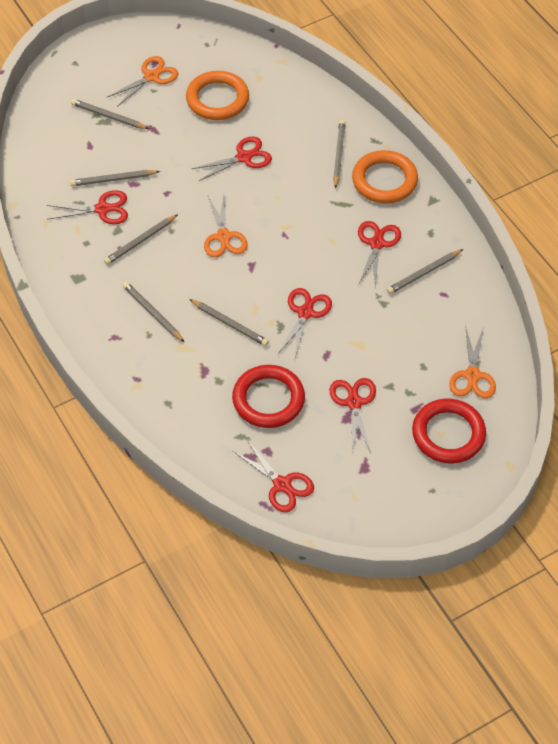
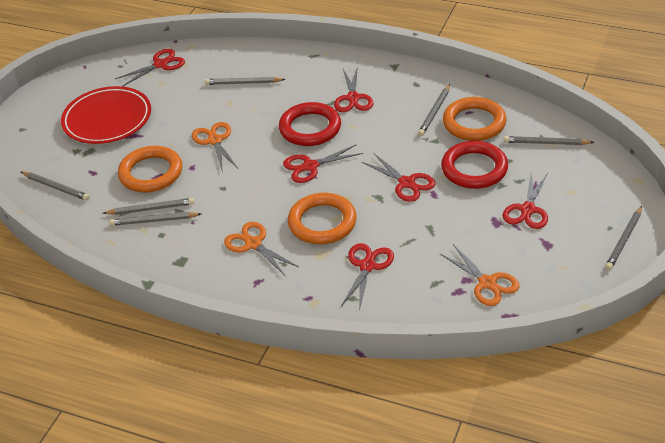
orange ring: 2 -> 3
red plate: 0 -> 1

